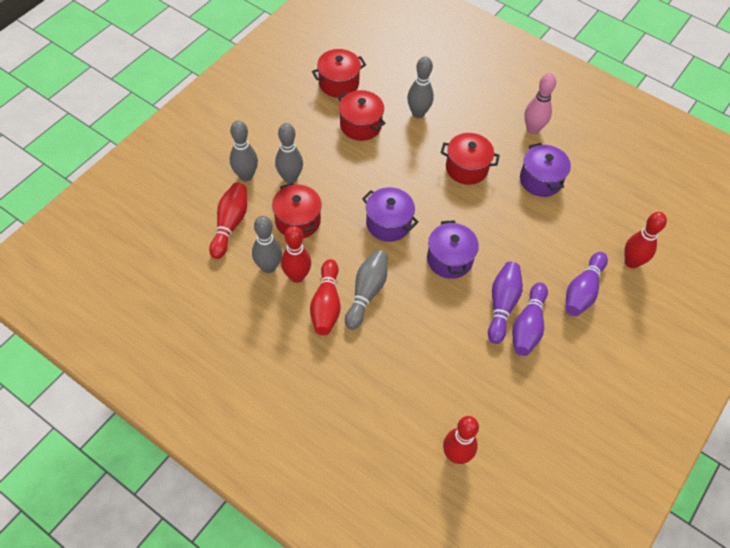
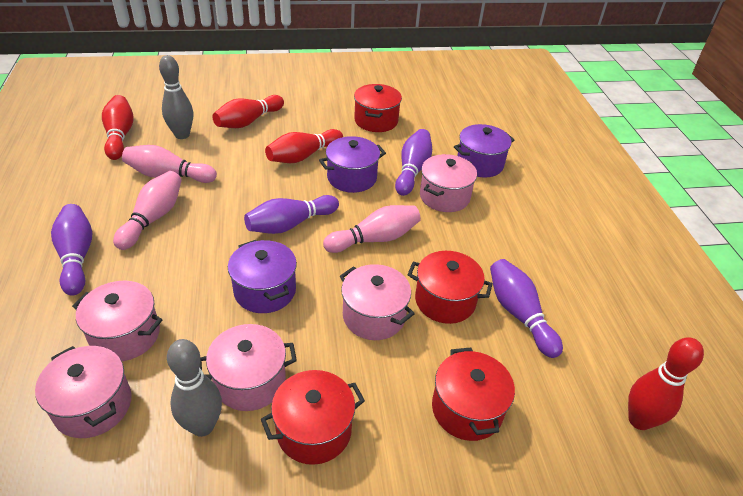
grey bowling pin: 5 -> 2
pink bowling pin: 1 -> 3
pink pot: 0 -> 5
purple bowling pin: 3 -> 4
red bowling pin: 5 -> 4

